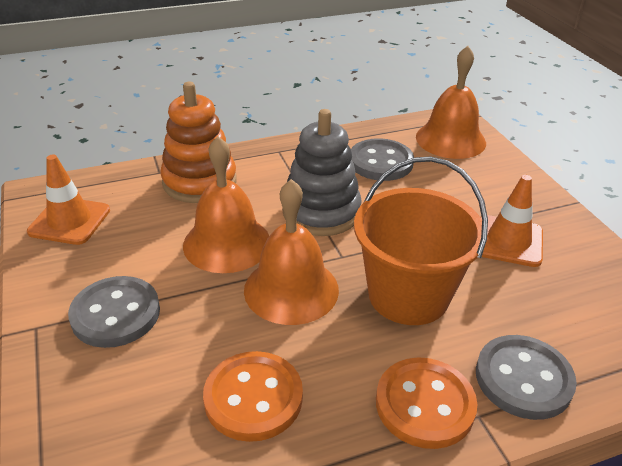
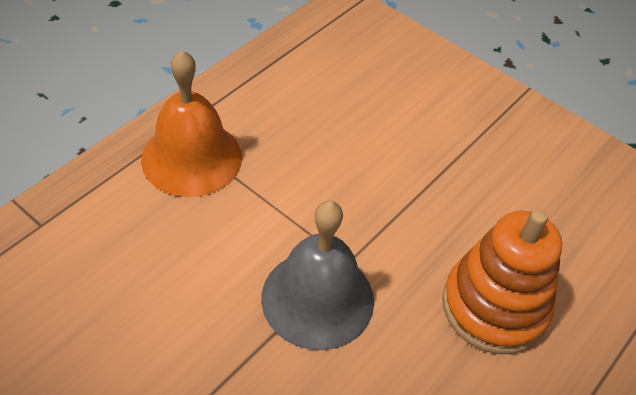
grey bell: 0 -> 1
grey button: 3 -> 0
grey stacking toy: 1 -> 0
orange bell: 3 -> 1
orange bucket: 1 -> 0
orange button: 2 -> 0
orange traffic cone: 2 -> 0

